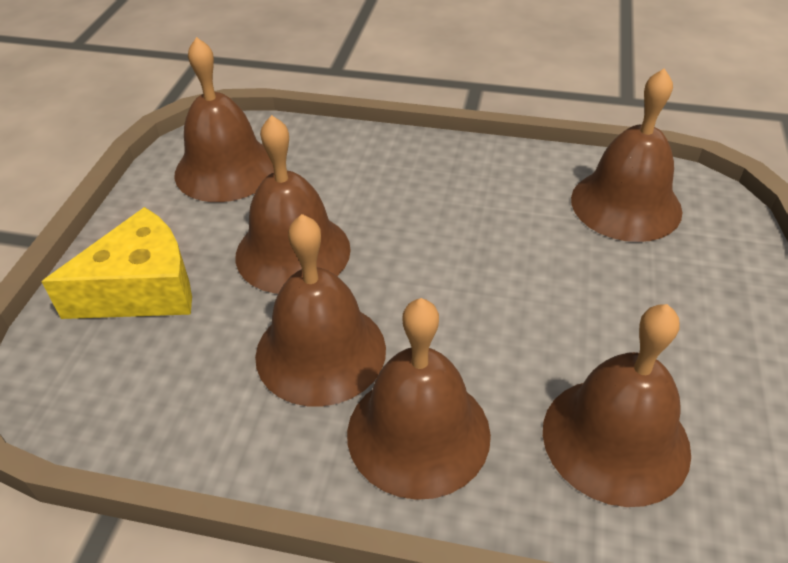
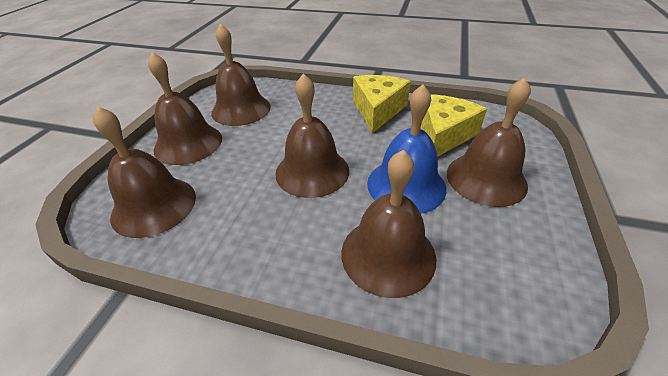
blue bell: 0 -> 1
yellow cheese: 1 -> 2

